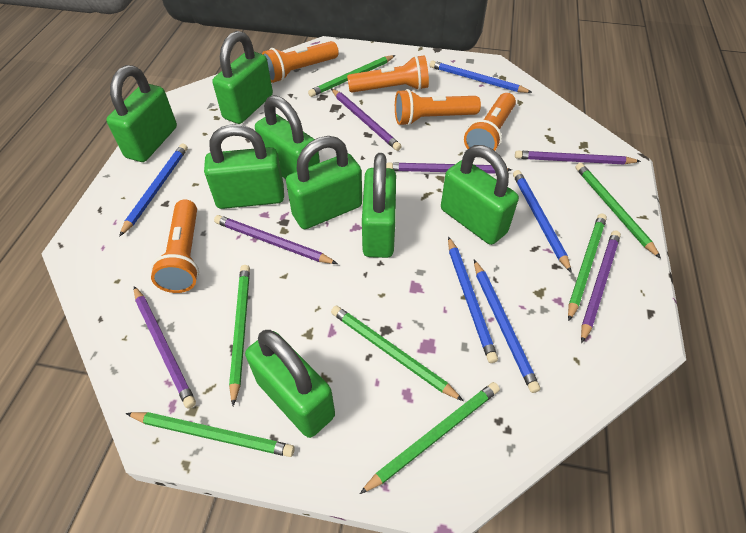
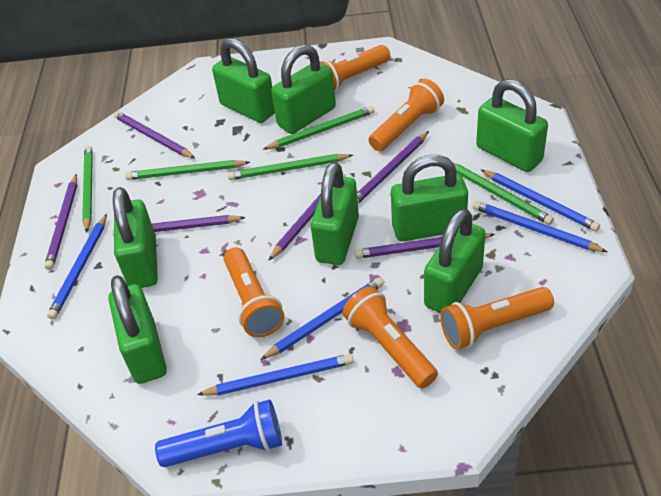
blue flashlight: 0 -> 1
green pencil: 7 -> 5

